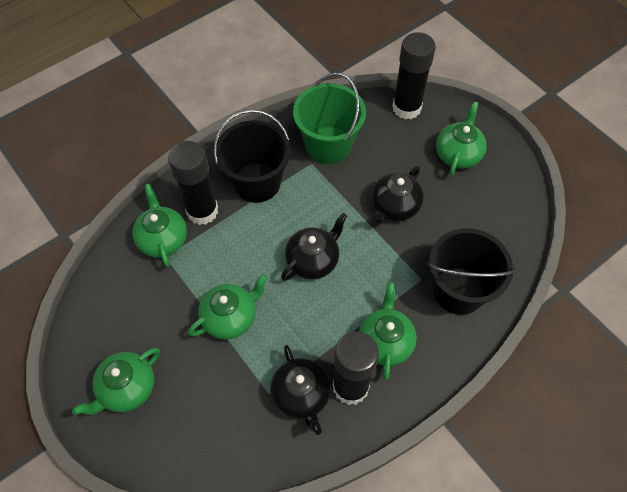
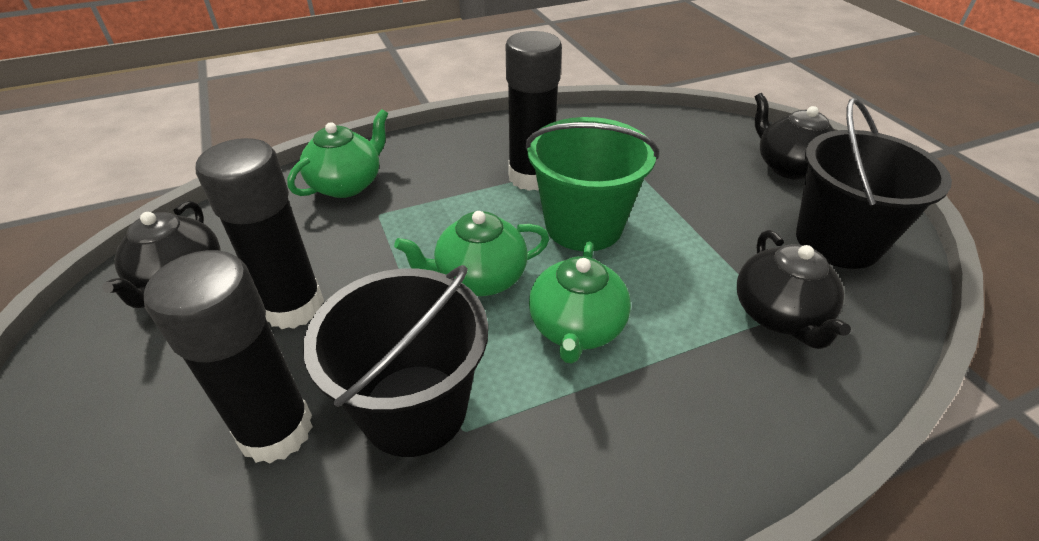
green teapot: 5 -> 3

